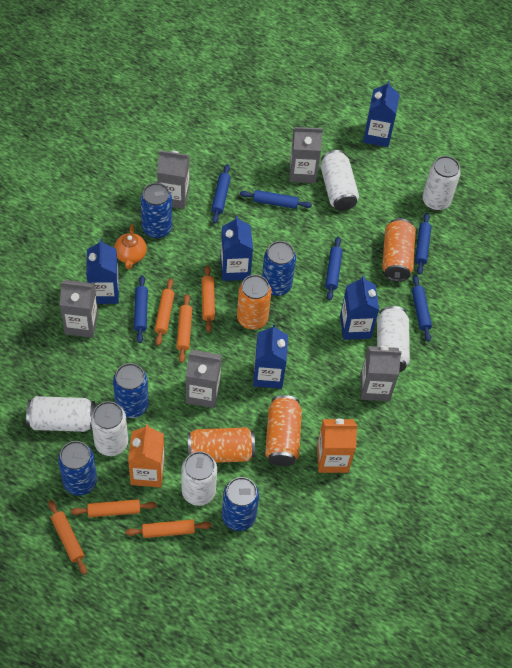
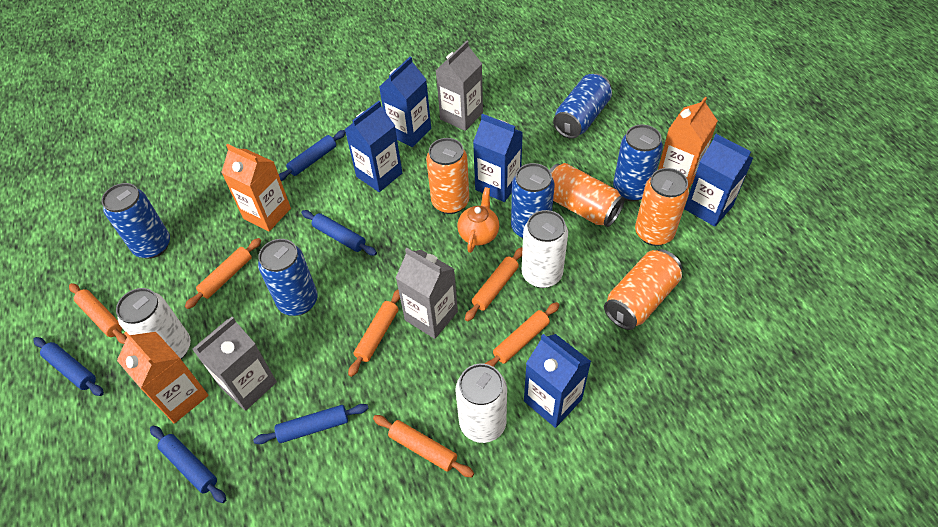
blue rolling pin: 6 -> 5
grey carton: 5 -> 3
orange carton: 2 -> 3
white can: 6 -> 3

